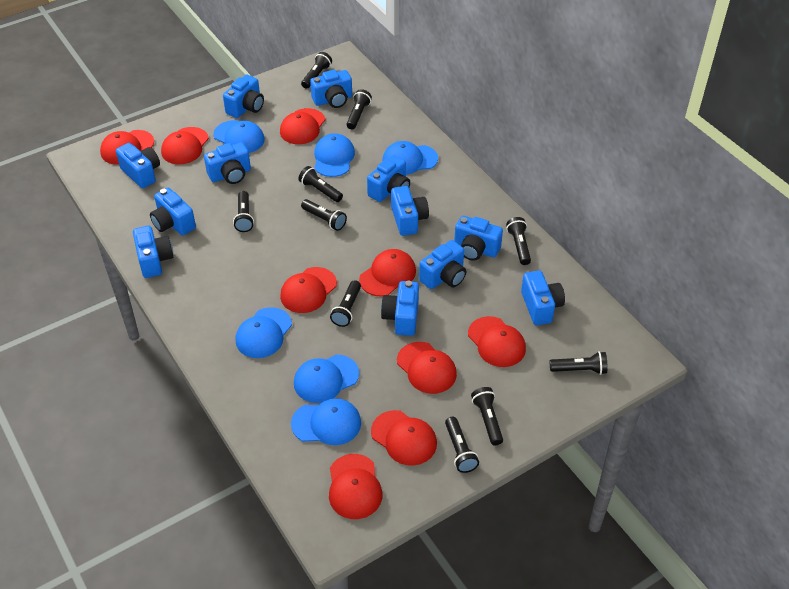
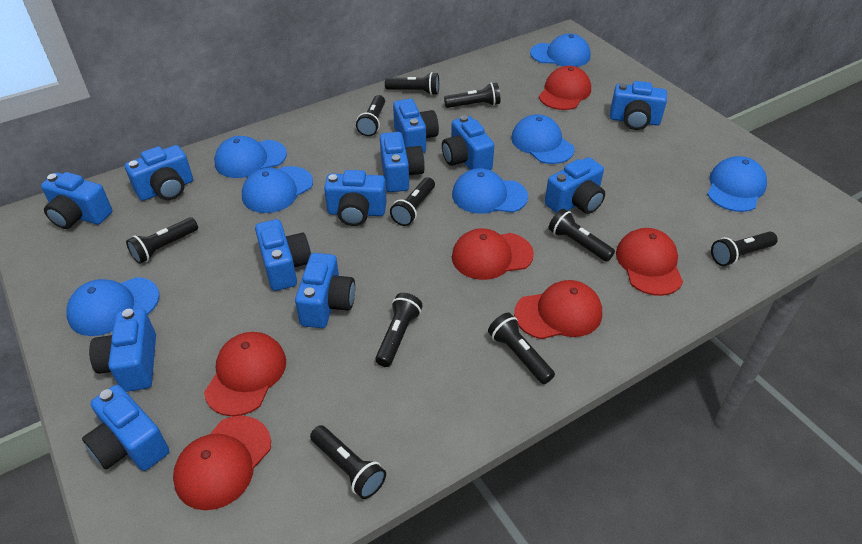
blue cap: 6 -> 7
red cap: 9 -> 6

